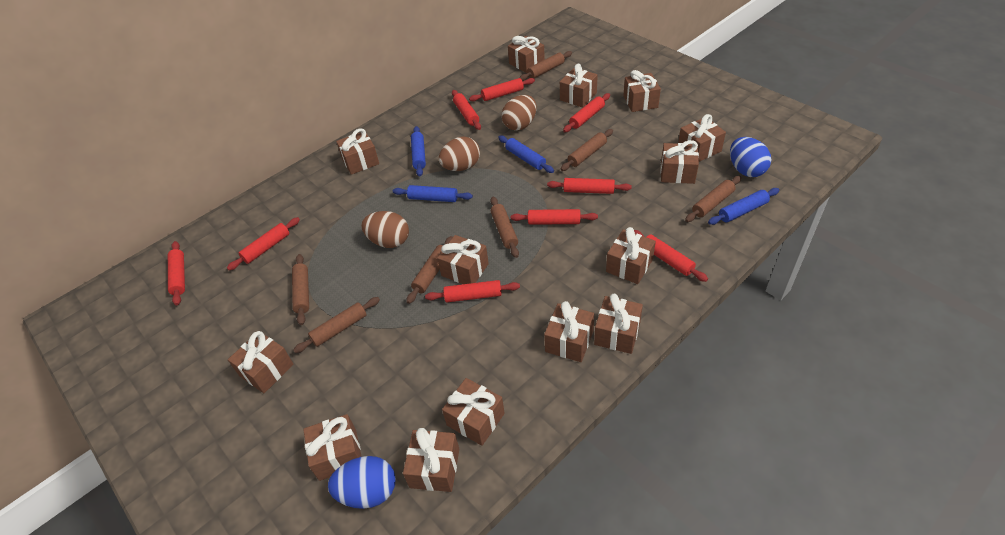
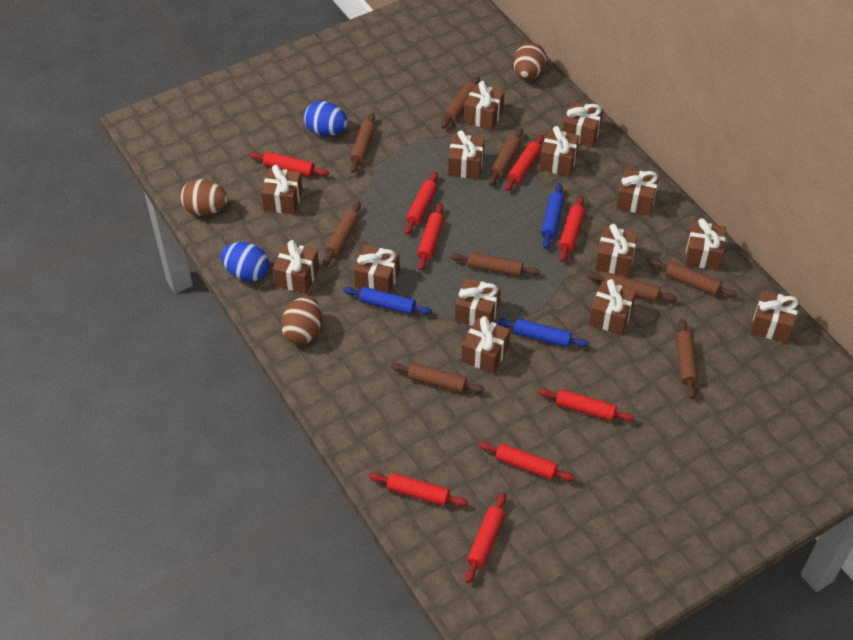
blue rolling pin: 4 -> 3
brown rolling pin: 7 -> 9

